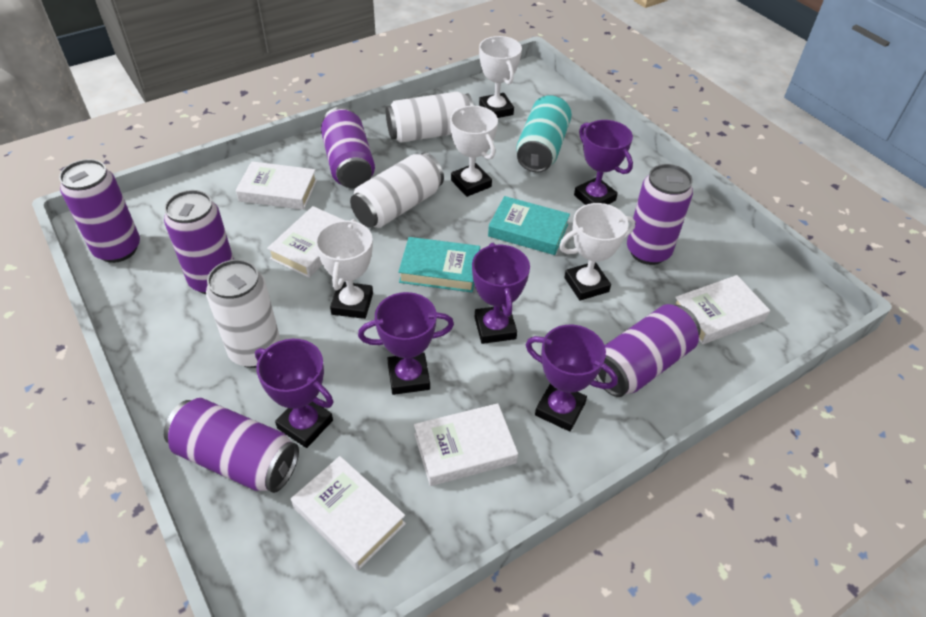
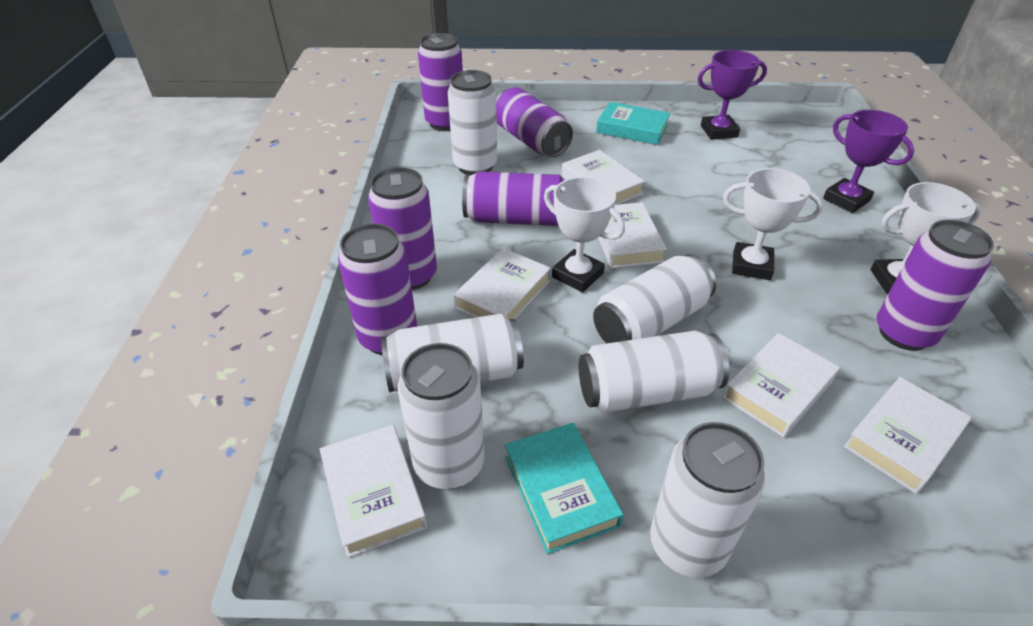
purple trophy: 5 -> 2
turquoise can: 1 -> 0
white book: 5 -> 6
white can: 3 -> 6
white trophy: 4 -> 3

